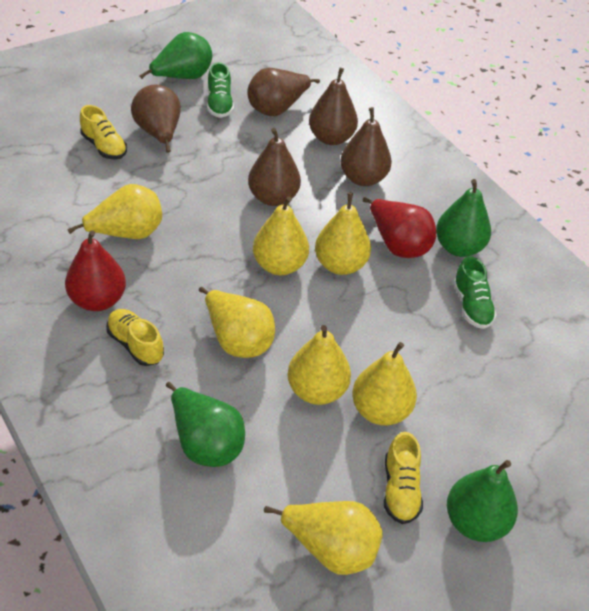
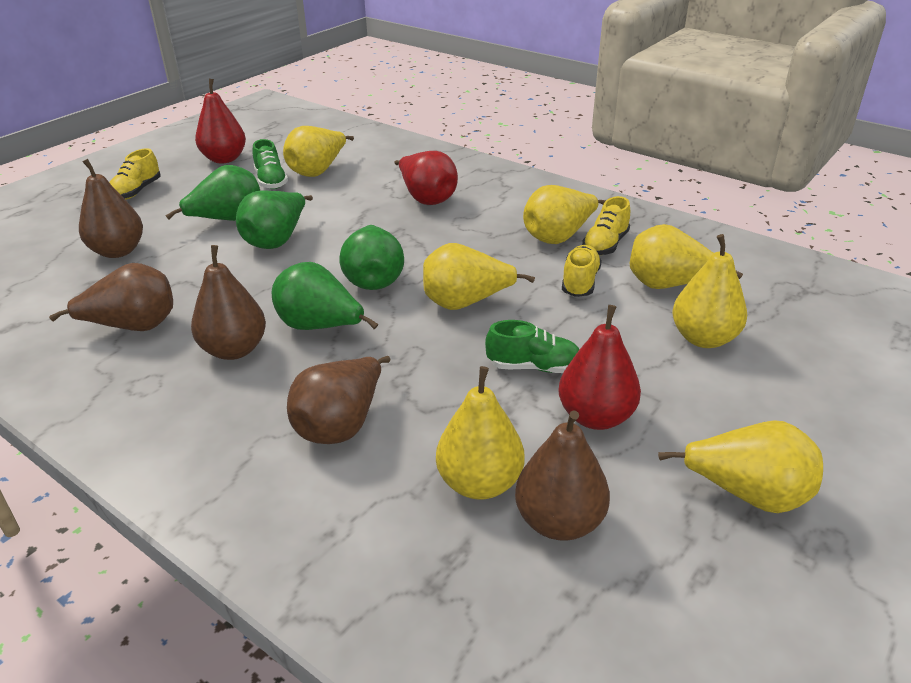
red pear: 2 -> 3

